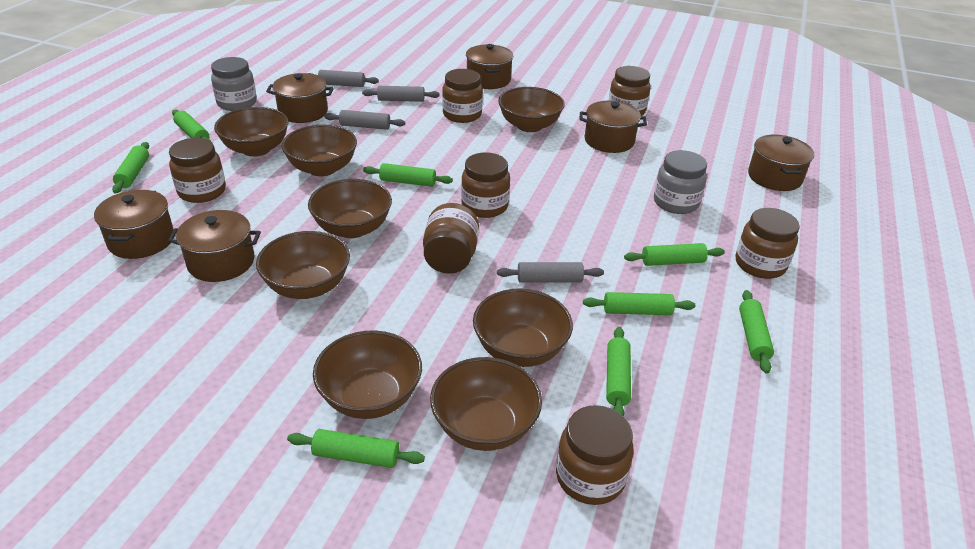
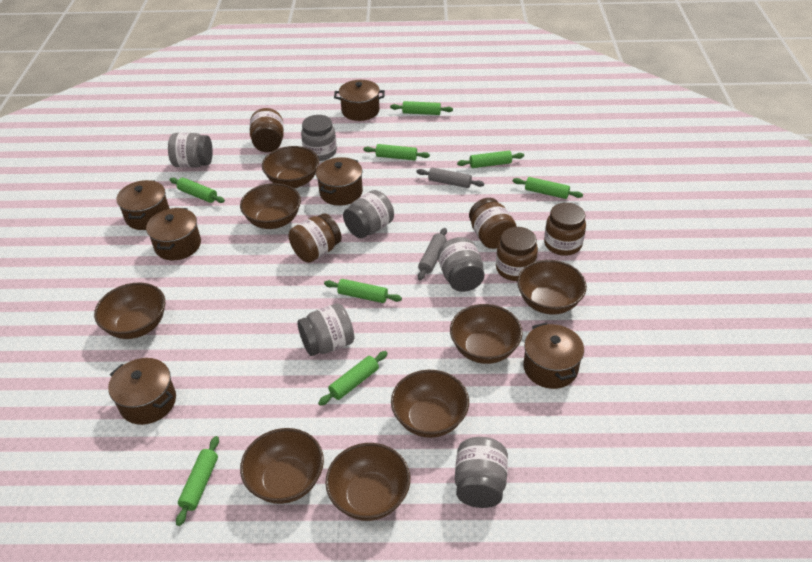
brown jar: 7 -> 5
grey jar: 2 -> 6
grey rolling pin: 4 -> 2

